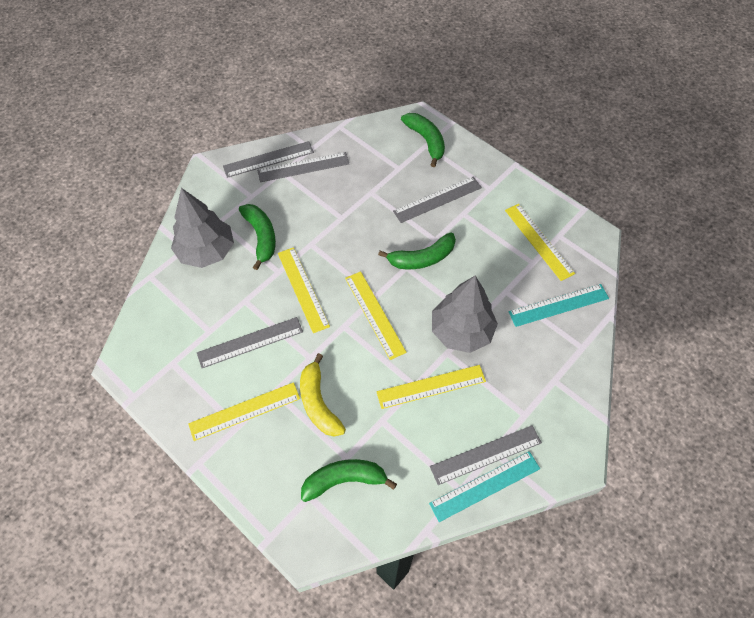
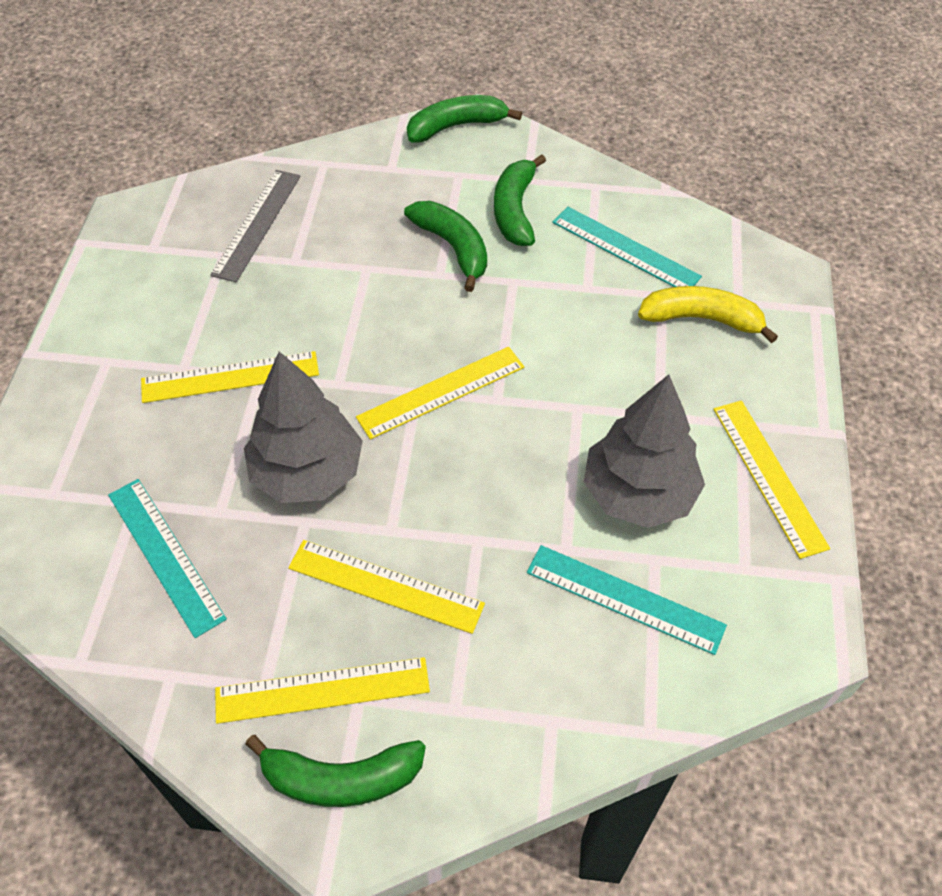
grey ruler: 5 -> 1
turquoise ruler: 2 -> 3

